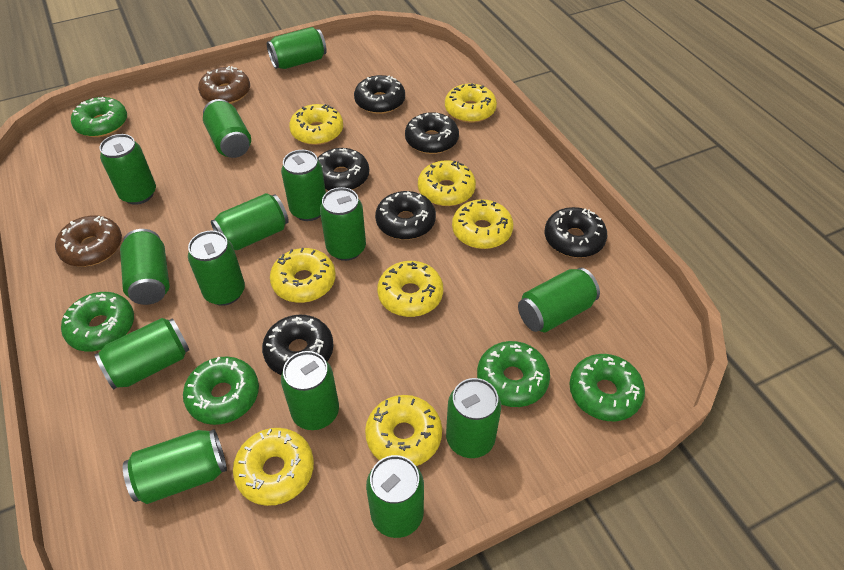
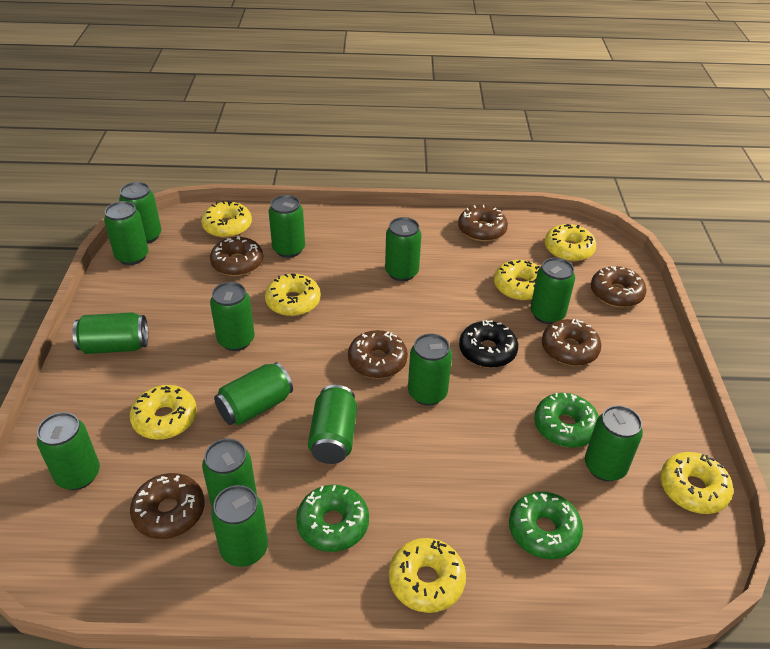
black donut: 6 -> 1
brown donut: 2 -> 6
green donut: 5 -> 3
yellow donut: 8 -> 7

